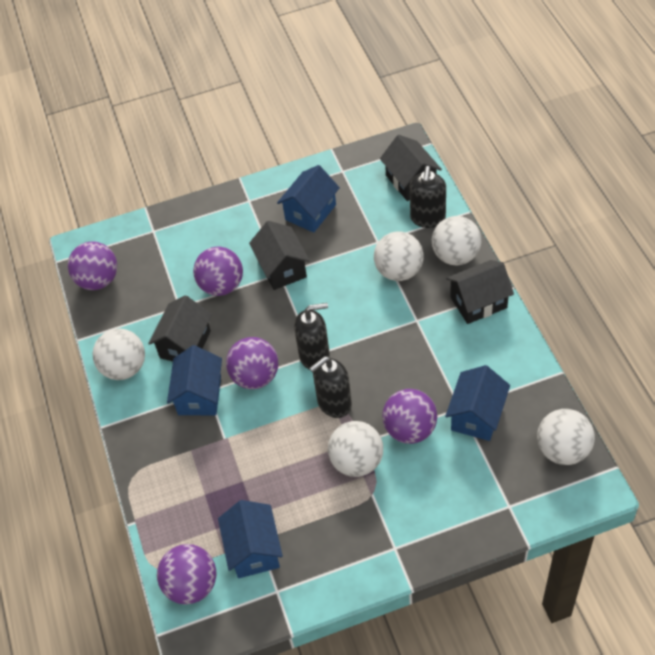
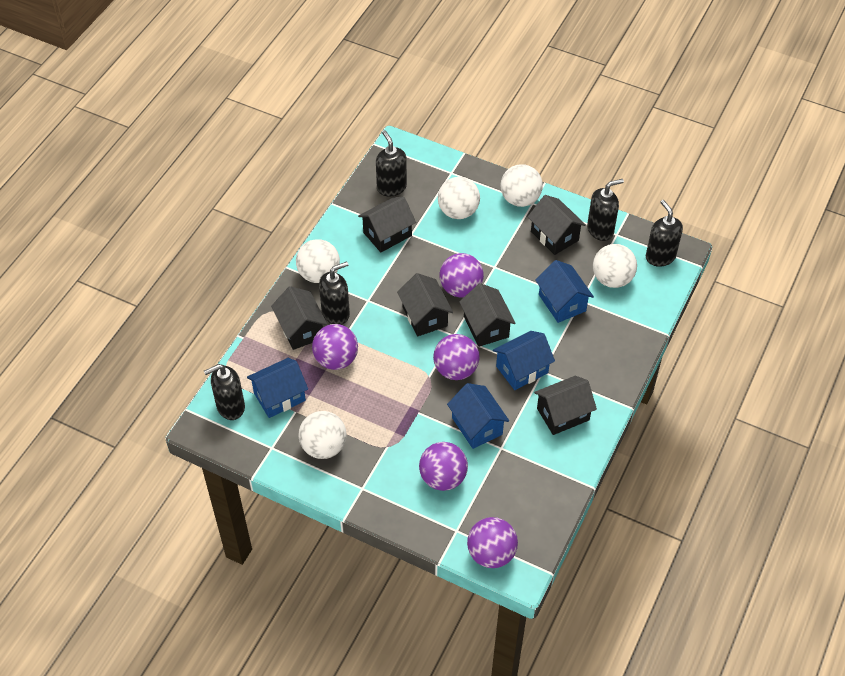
black house: 4 -> 6
black soap dispenser: 3 -> 5

